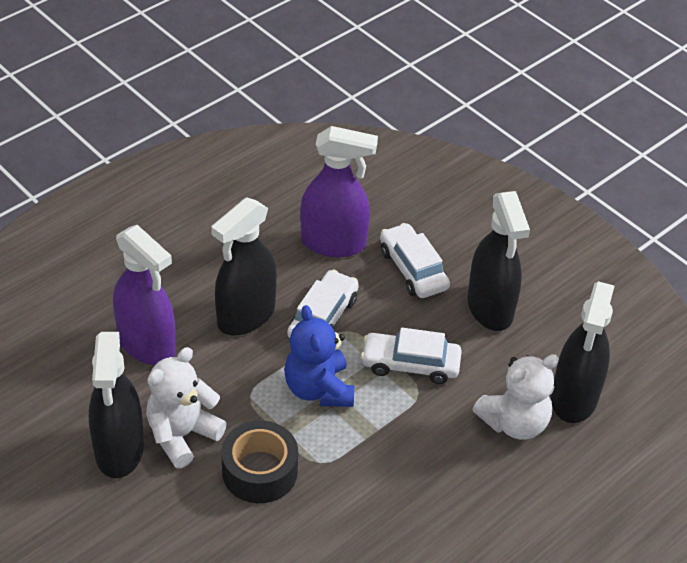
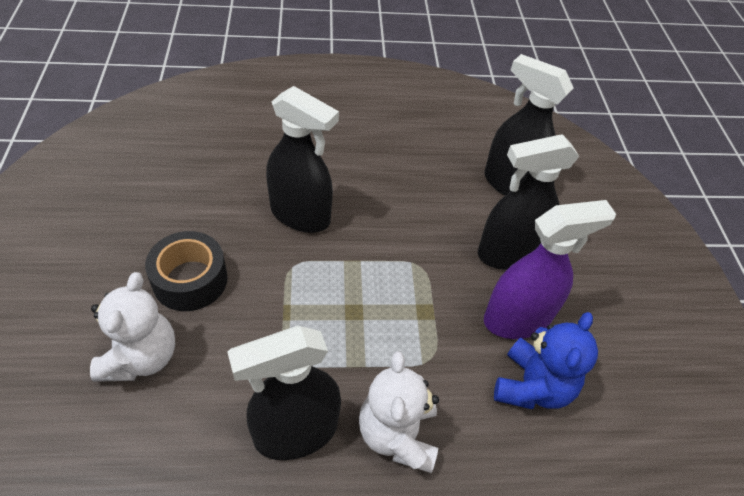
purple spray bottle: 2 -> 1
white car: 3 -> 0

